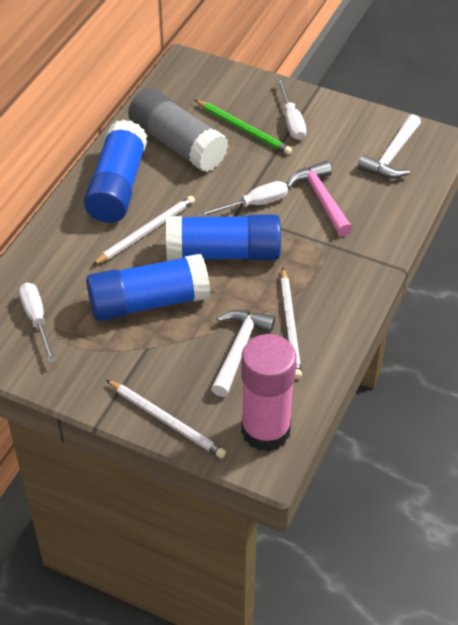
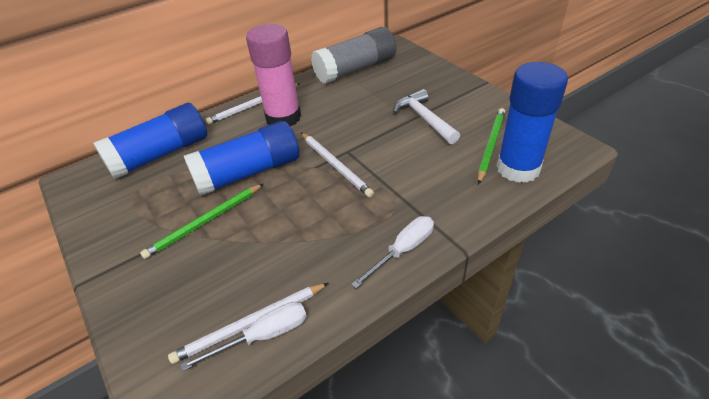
green pencil: 1 -> 2
pink hammer: 1 -> 0
white hammer: 2 -> 1
white screwdriver: 3 -> 2

